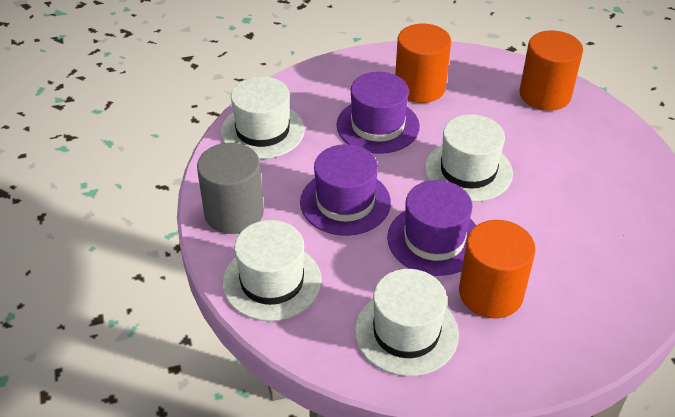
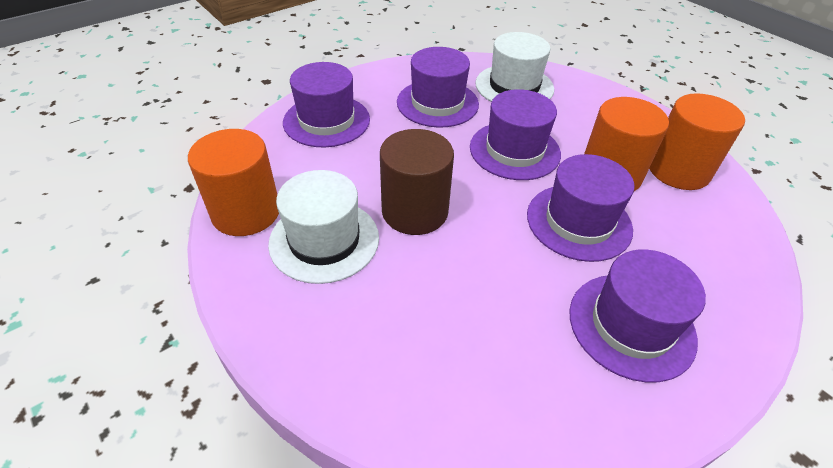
brown cylinder: 0 -> 1
grey cylinder: 1 -> 0
purple hat: 3 -> 5
white hat: 4 -> 2

